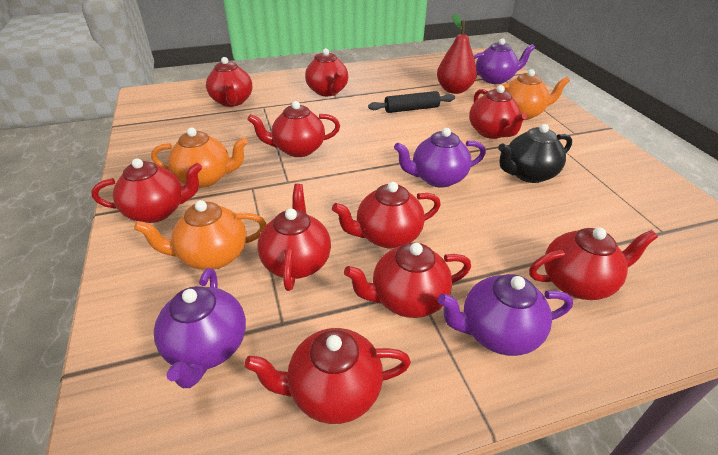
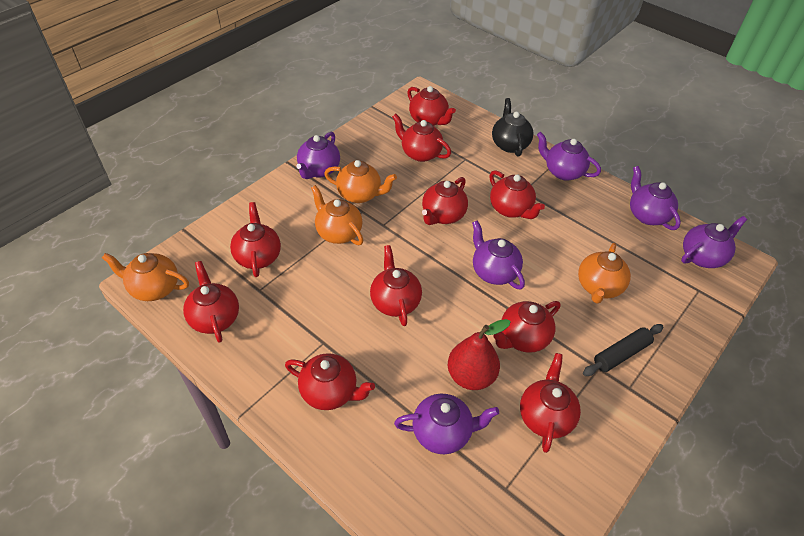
orange teapot: 3 -> 4
purple teapot: 4 -> 6

